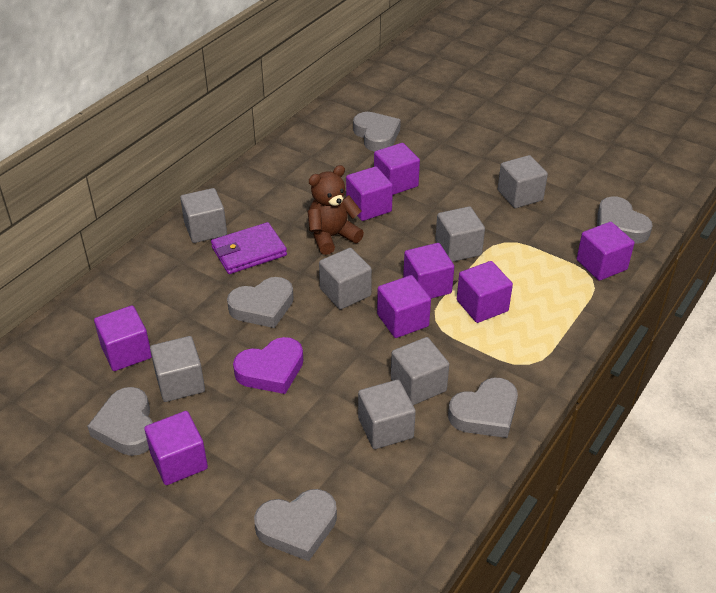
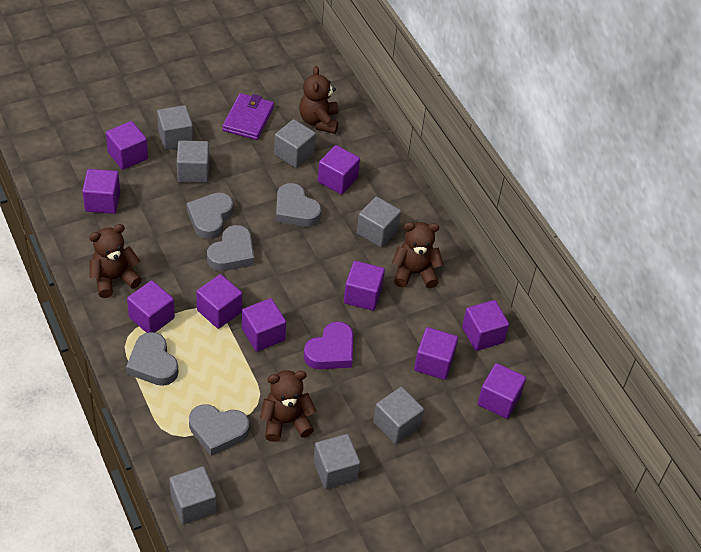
brown teddy bear: 1 -> 4
grey heart: 6 -> 5
purple cube: 8 -> 10

